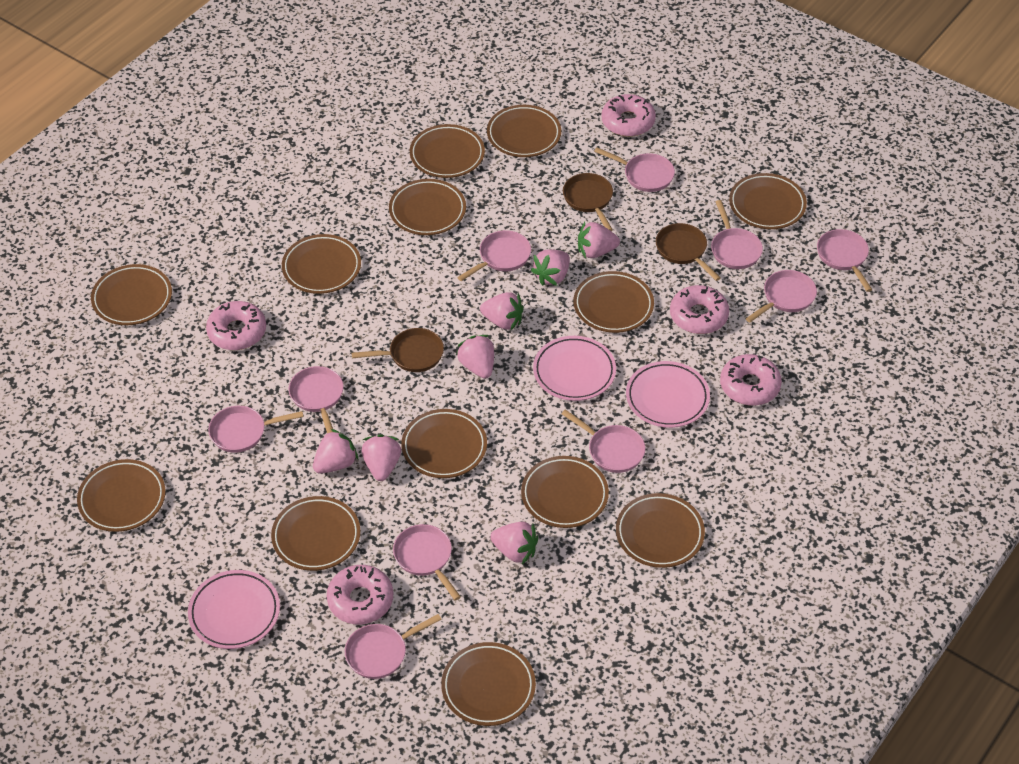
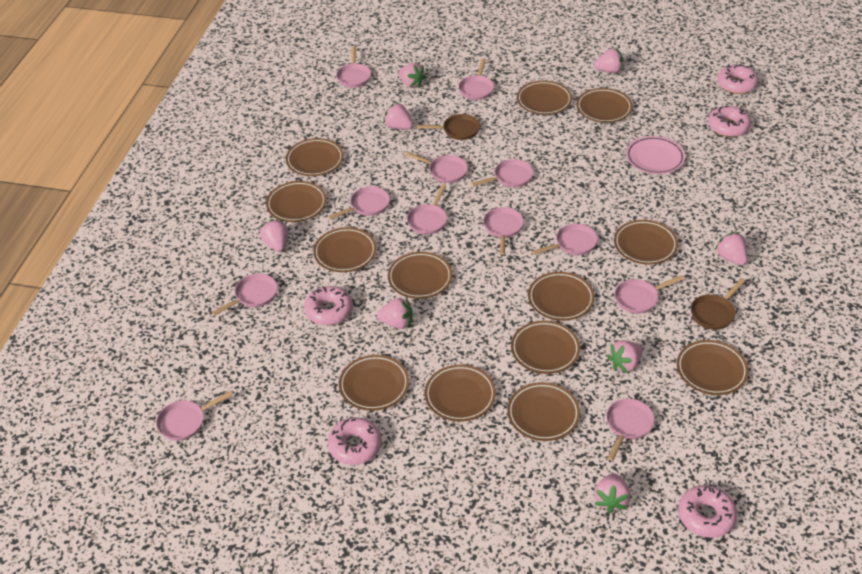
brown pan: 3 -> 2
pink pan: 10 -> 12
pink plate: 3 -> 1
pink strawberry: 7 -> 8

